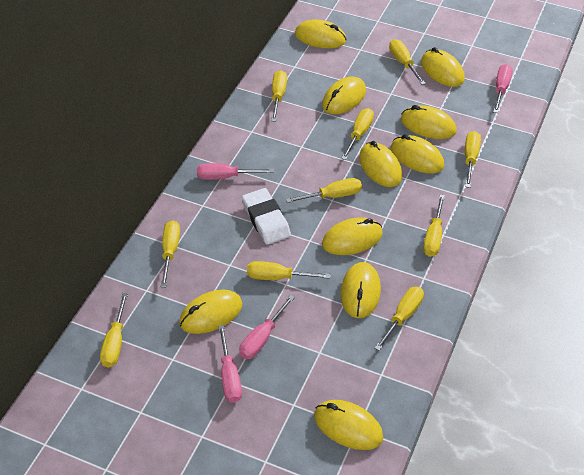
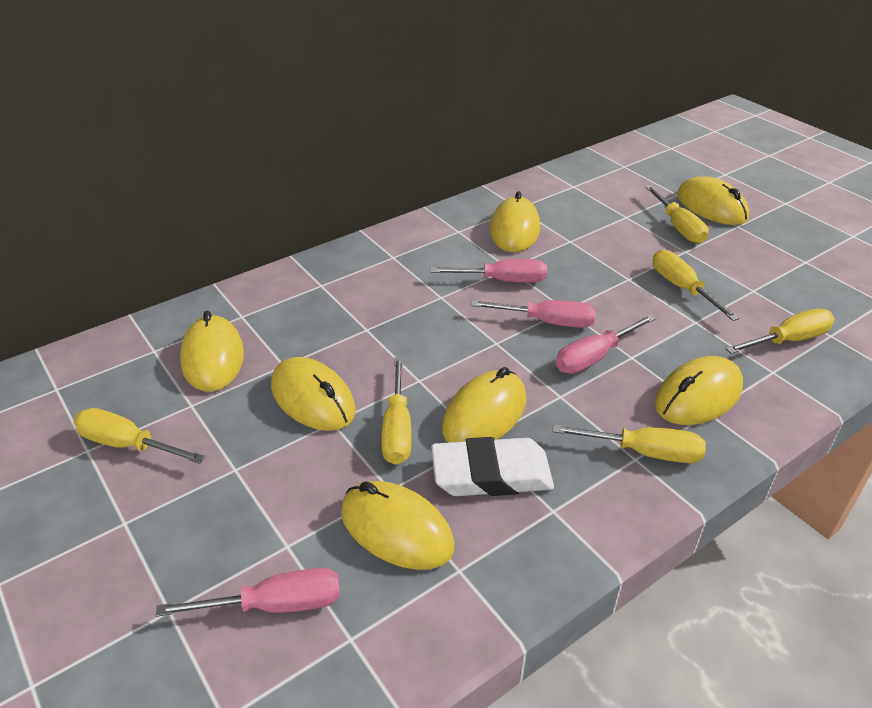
yellow mouse: 10 -> 7
yellow screwdriver: 10 -> 6

